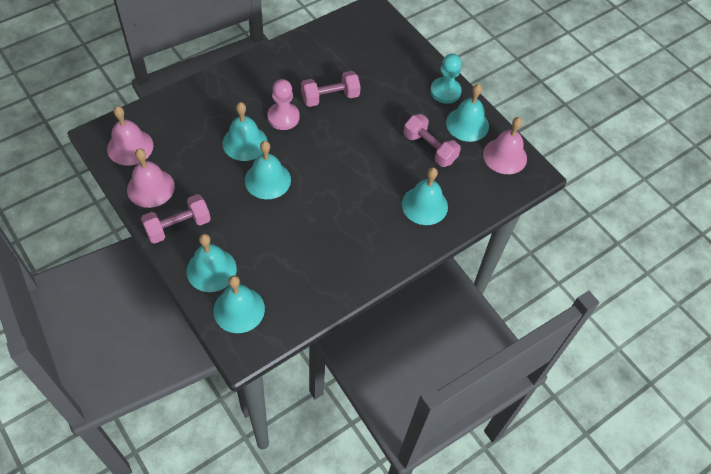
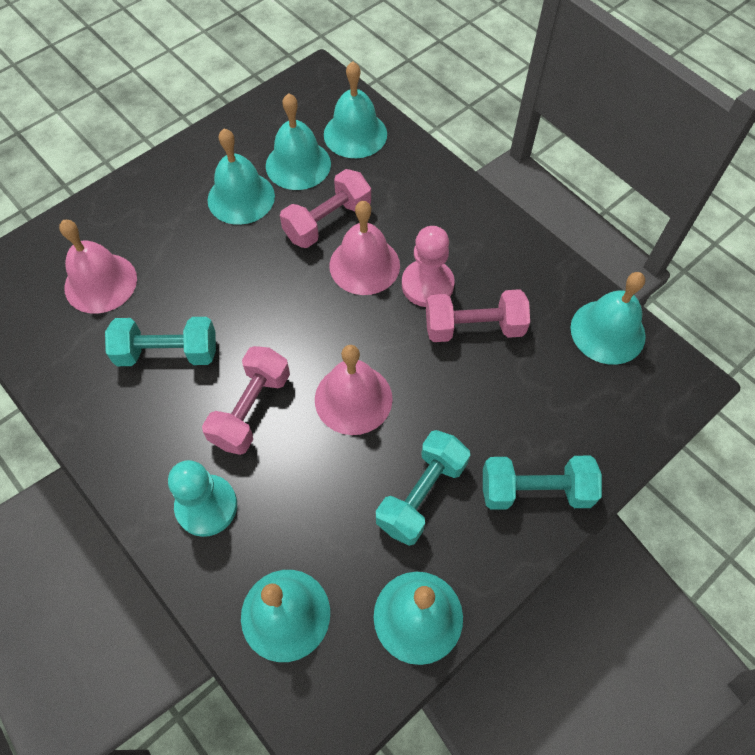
turquoise dumbbell: 0 -> 3

